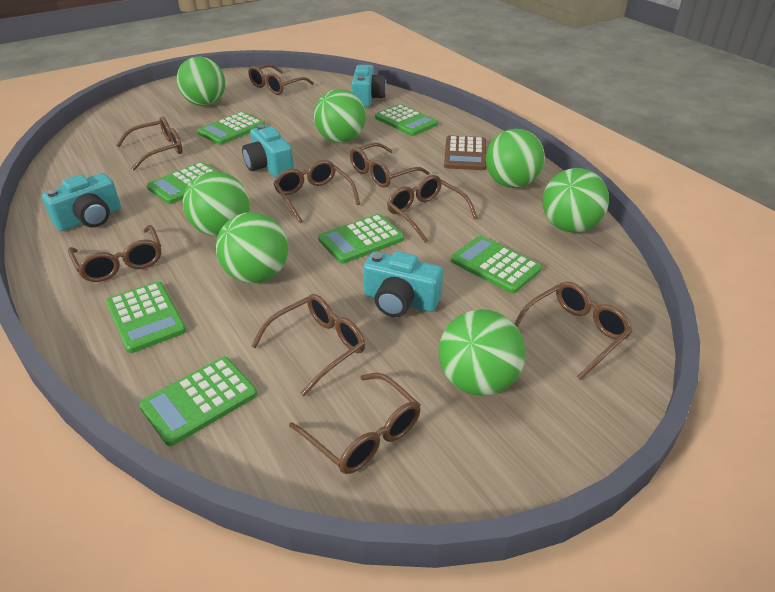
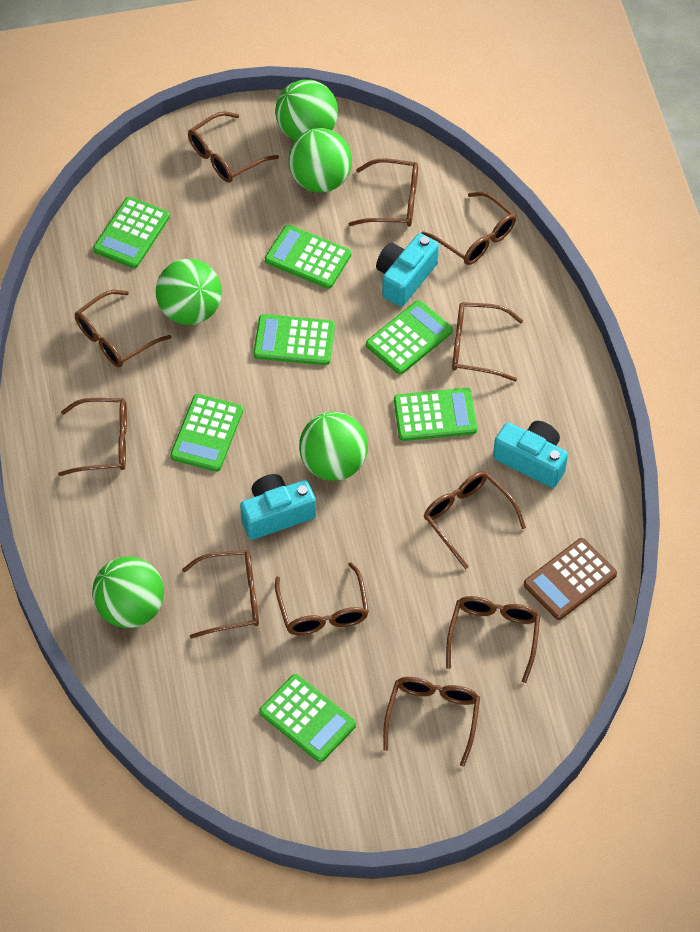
brown glasses: 9 -> 11
green ball: 7 -> 5
turquoise camera: 4 -> 3

